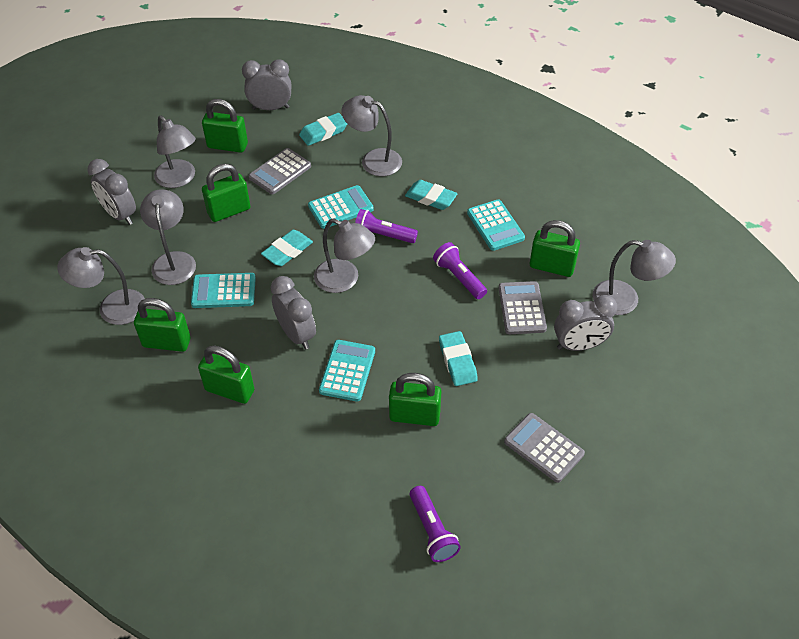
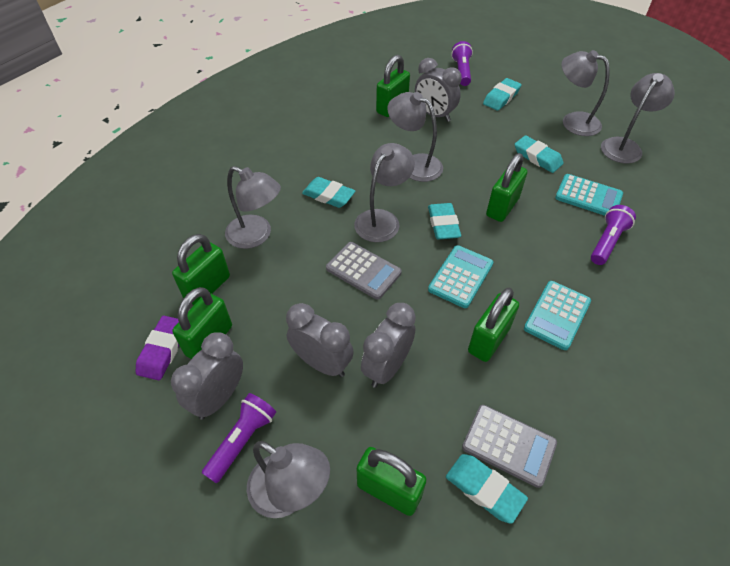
grey calculator: 3 -> 2
purple eraser: 0 -> 1
turquoise calculator: 4 -> 3
turquoise eraser: 4 -> 5

